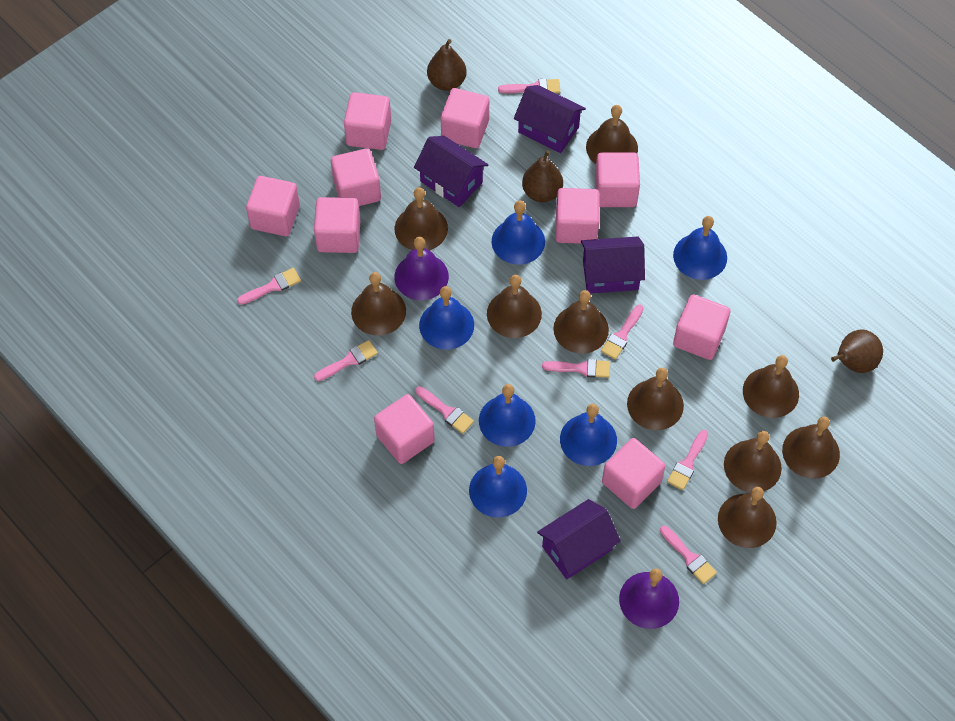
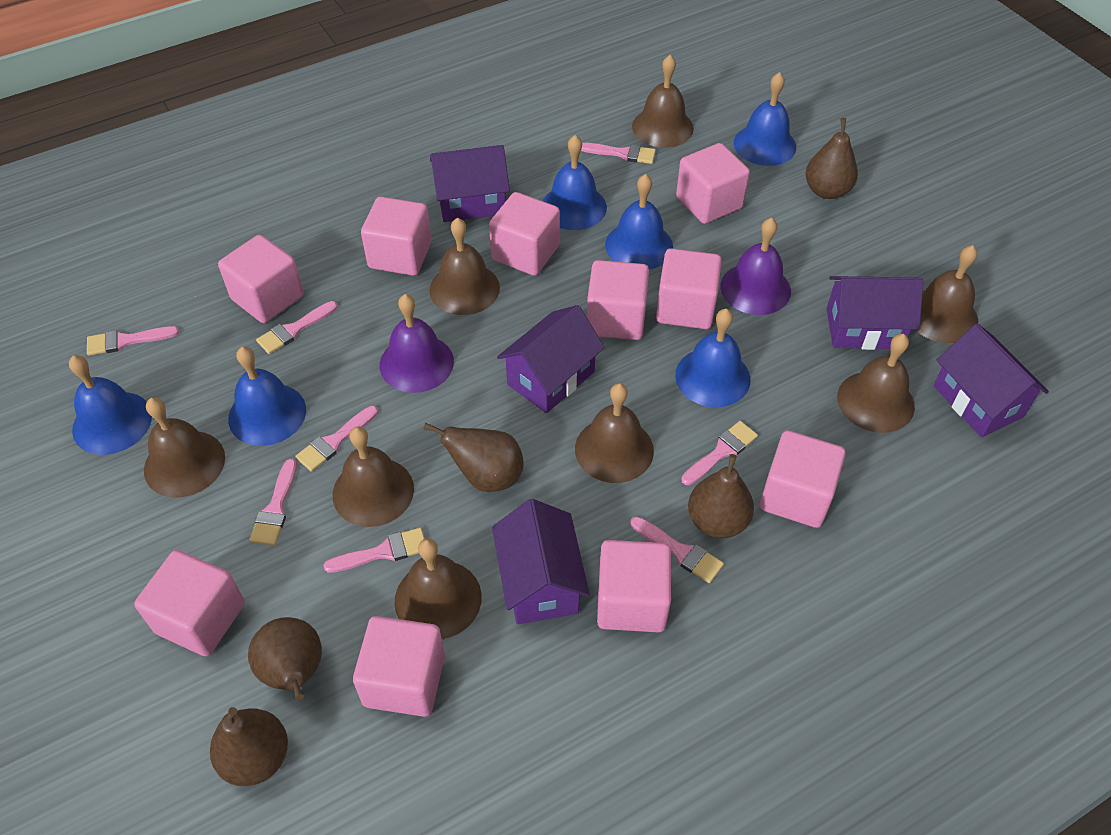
brown bell: 10 -> 8
brown pear: 3 -> 5
purple house: 4 -> 5

